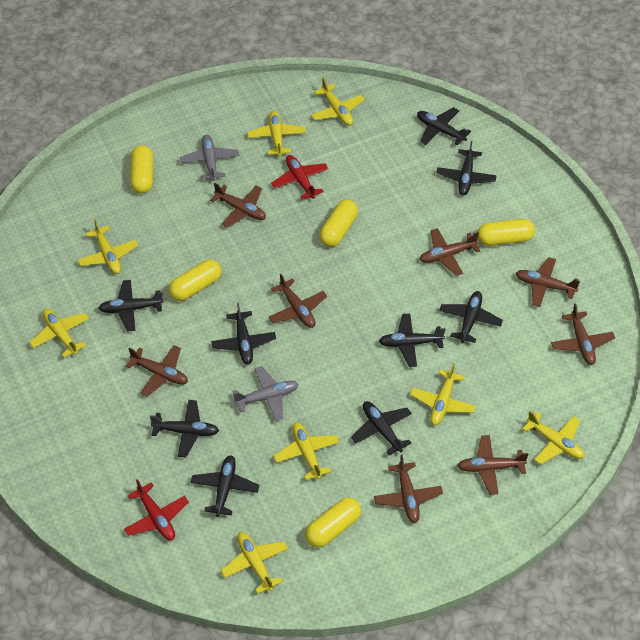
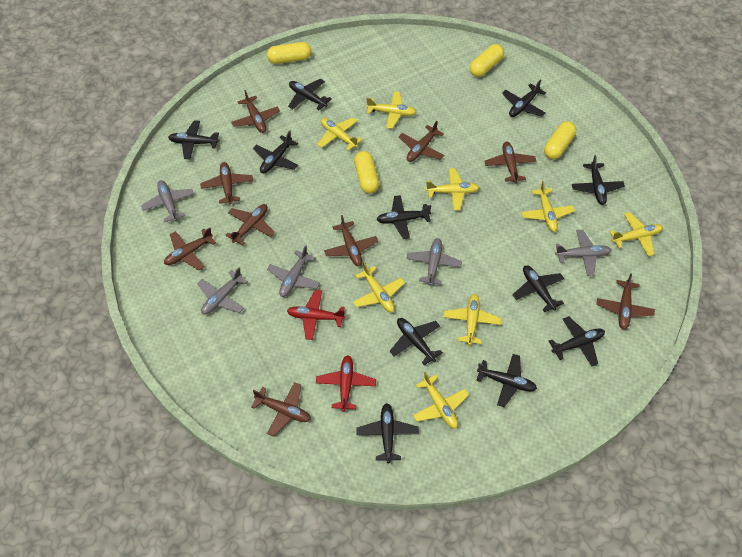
black plane: 9 -> 11
brown plane: 8 -> 9
grey plane: 2 -> 5
yellow capsule: 5 -> 4

